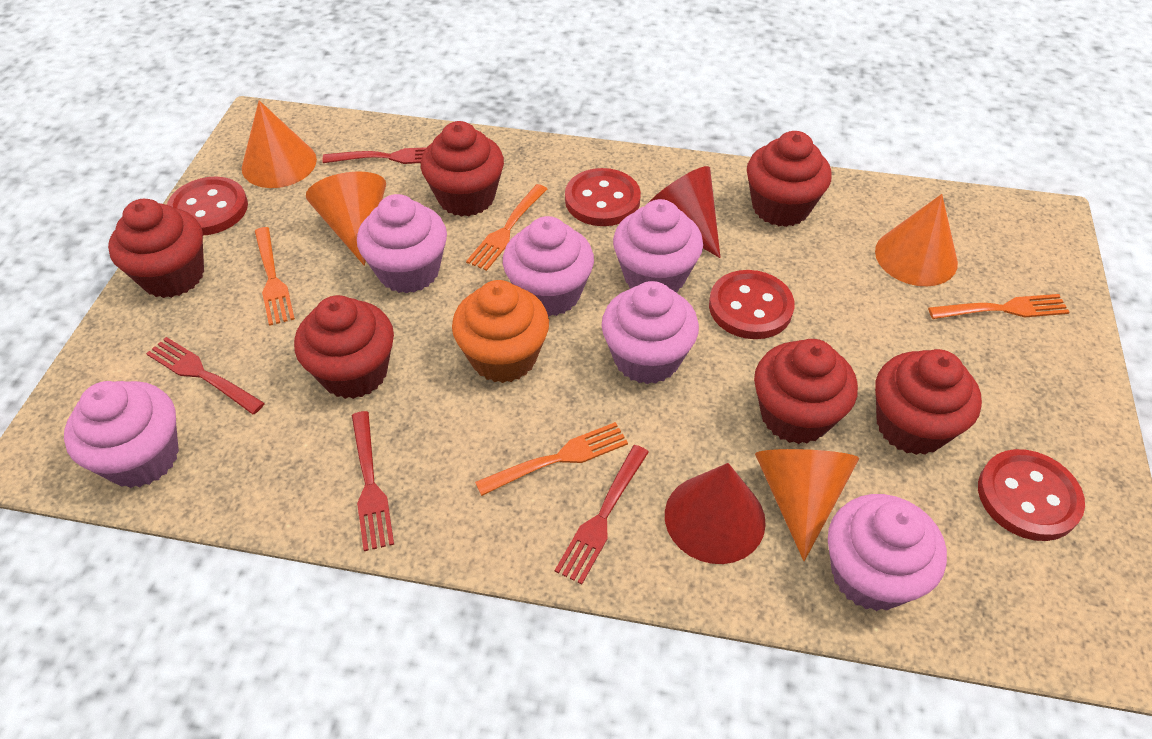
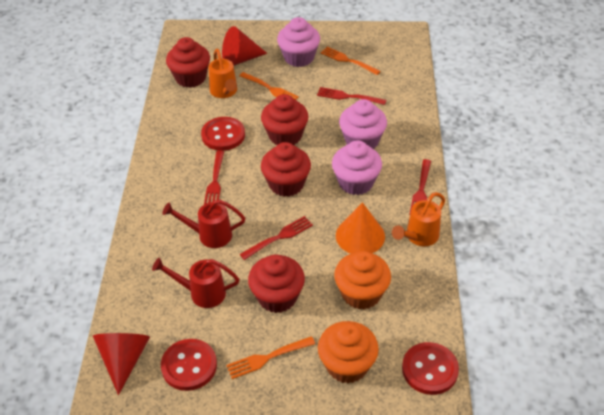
orange cone: 4 -> 1
orange cupcake: 1 -> 2
orange fork: 4 -> 3
orange watering can: 0 -> 2
pink cupcake: 6 -> 3
red button: 4 -> 3
red cupcake: 6 -> 4
red watering can: 0 -> 2

